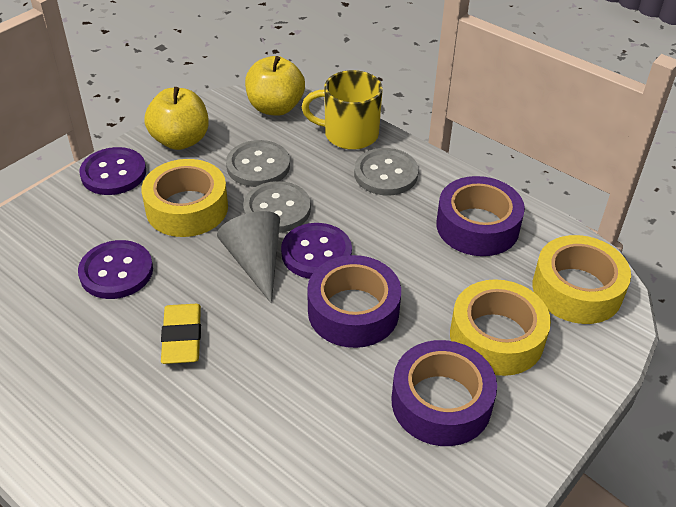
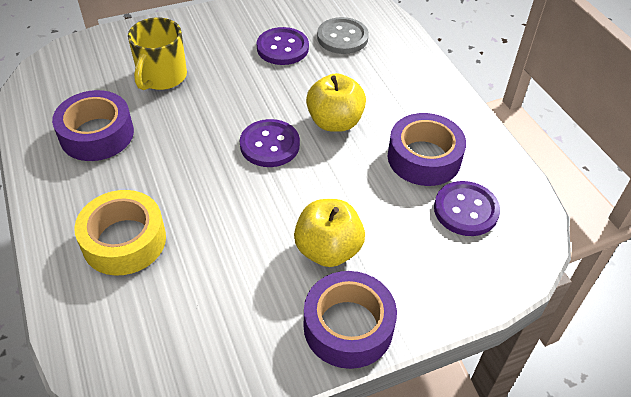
grey button: 3 -> 1
grey cone: 1 -> 0
yellow eraser: 1 -> 0
yellow tape: 3 -> 1

